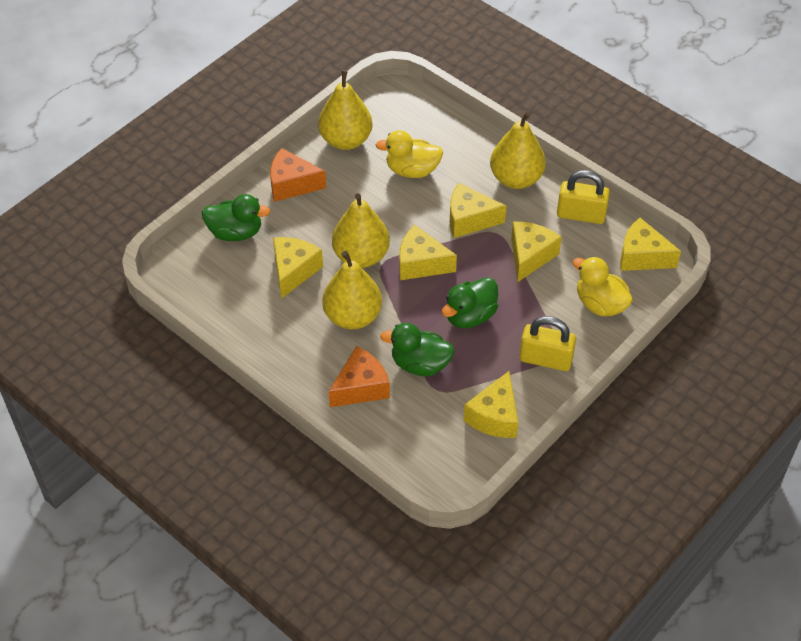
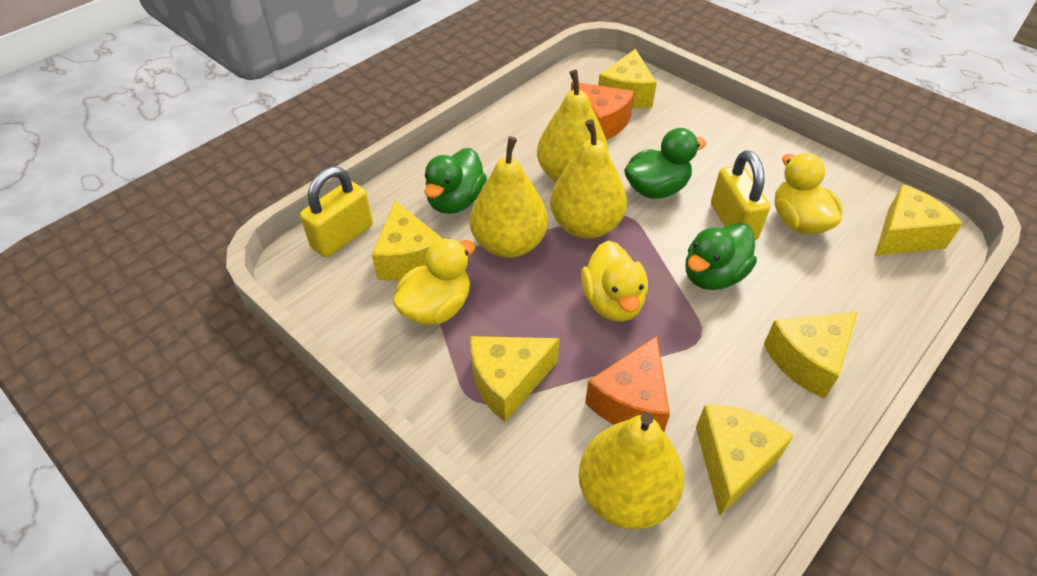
yellow duck: 2 -> 3

